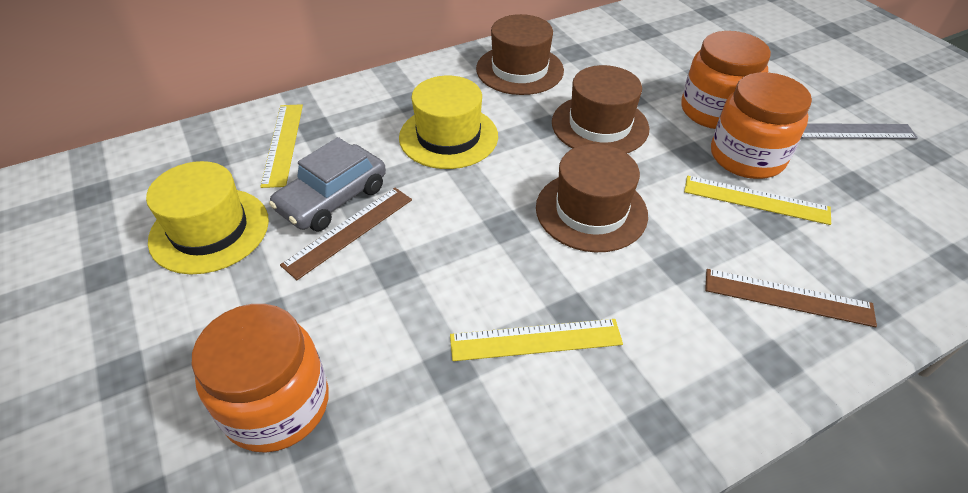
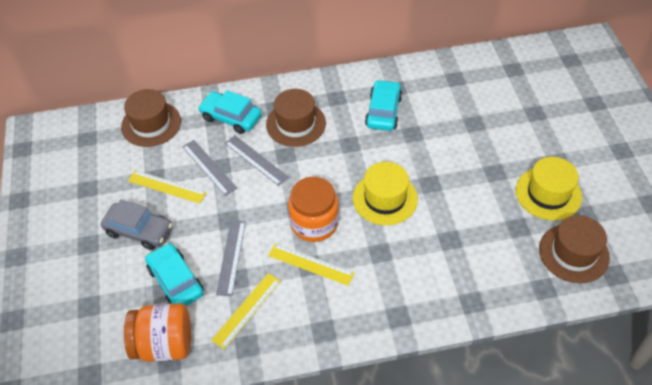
brown ruler: 2 -> 0
grey ruler: 1 -> 3
orange jar: 3 -> 2
turquoise car: 0 -> 3

